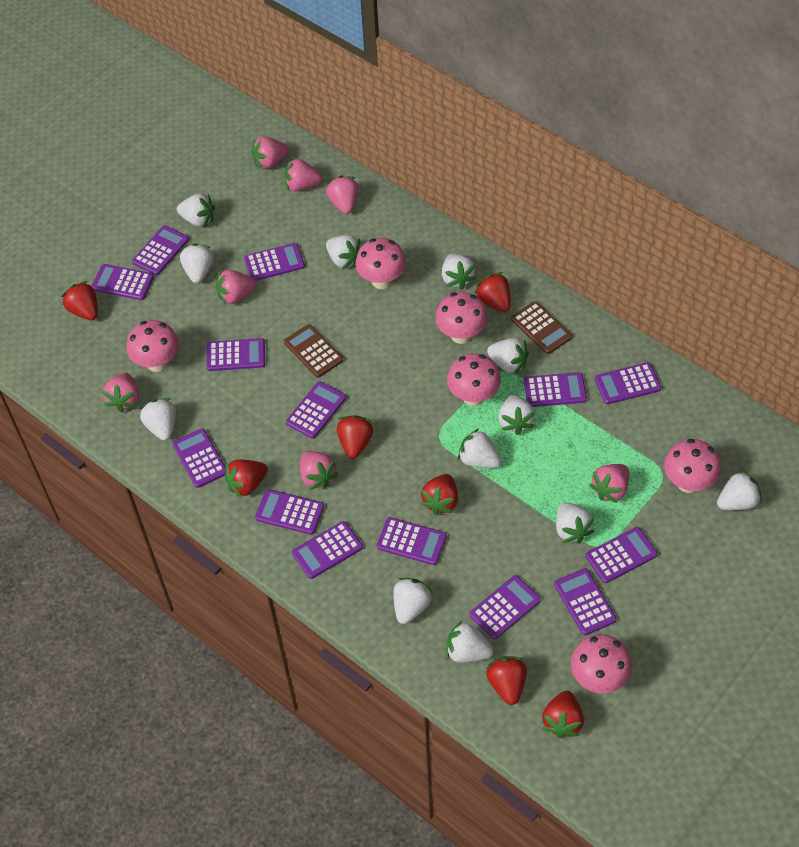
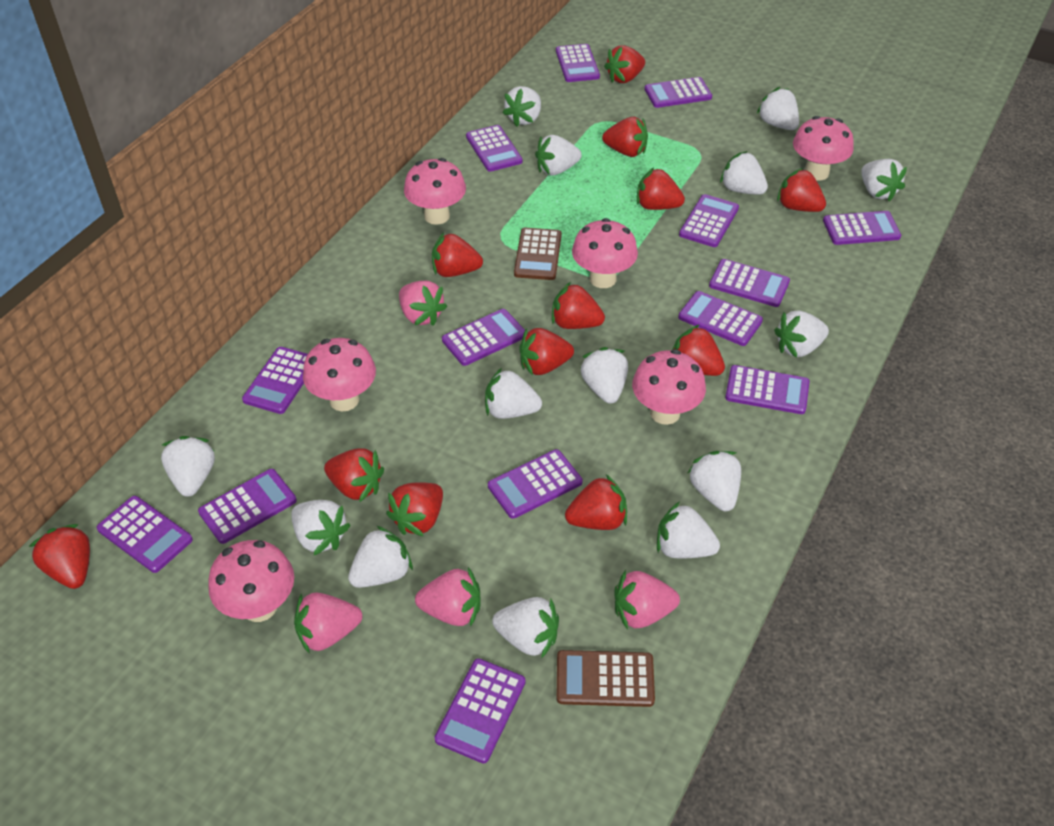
pink strawberry: 7 -> 4
red strawberry: 7 -> 12
white strawberry: 12 -> 14

